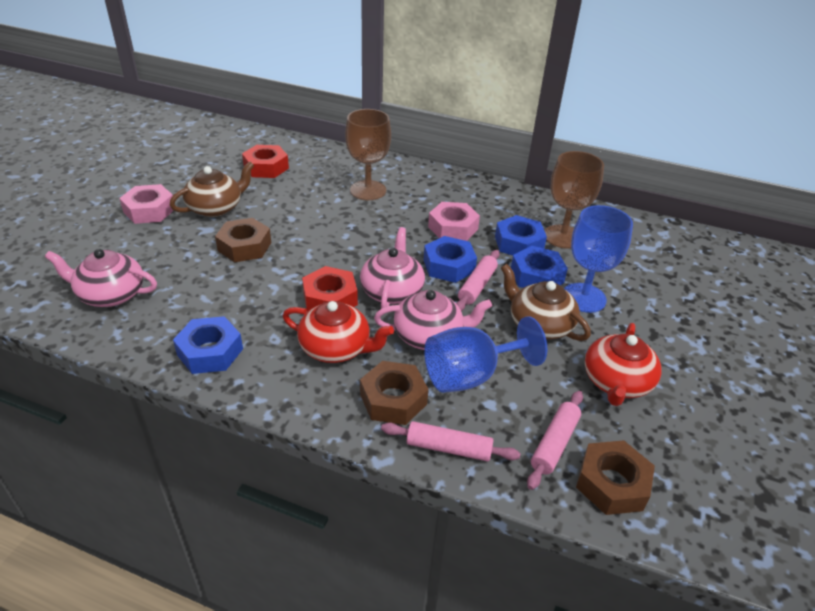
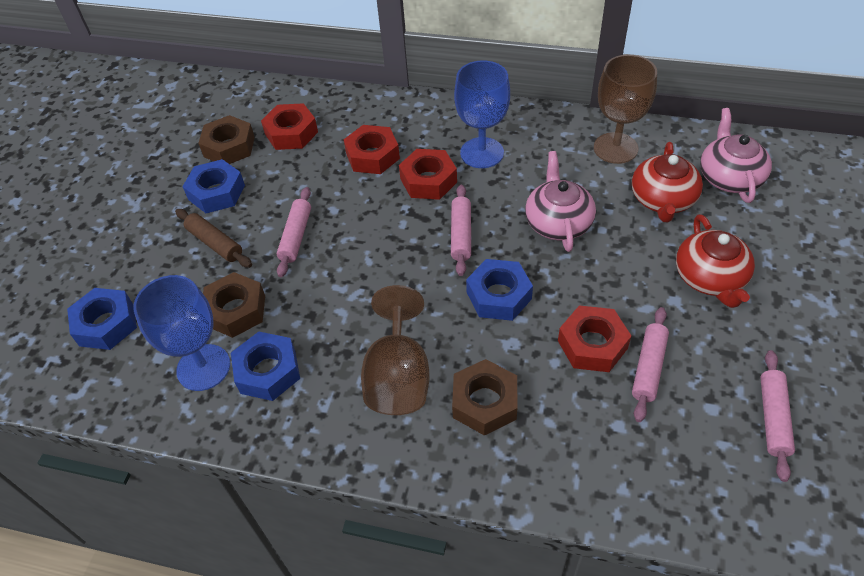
brown rolling pin: 0 -> 1
brown teapot: 2 -> 0
pink nut: 2 -> 0
pink rolling pin: 3 -> 4
pink teapot: 3 -> 2
red nut: 2 -> 4

